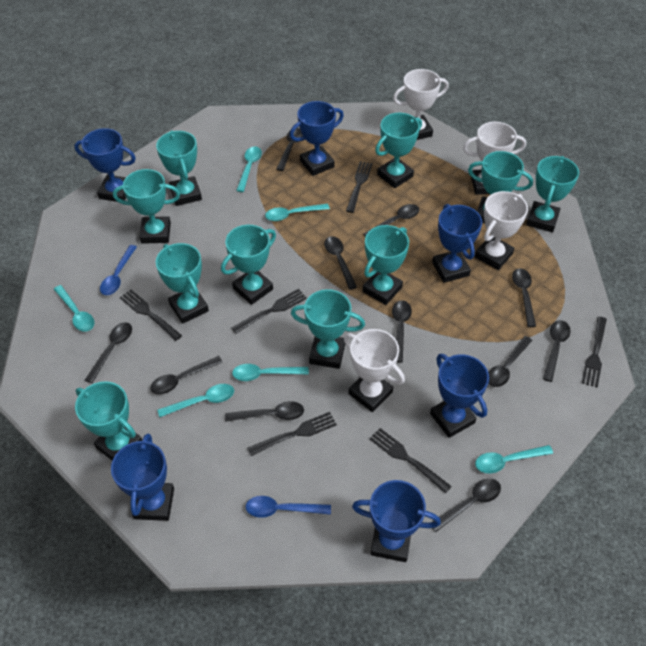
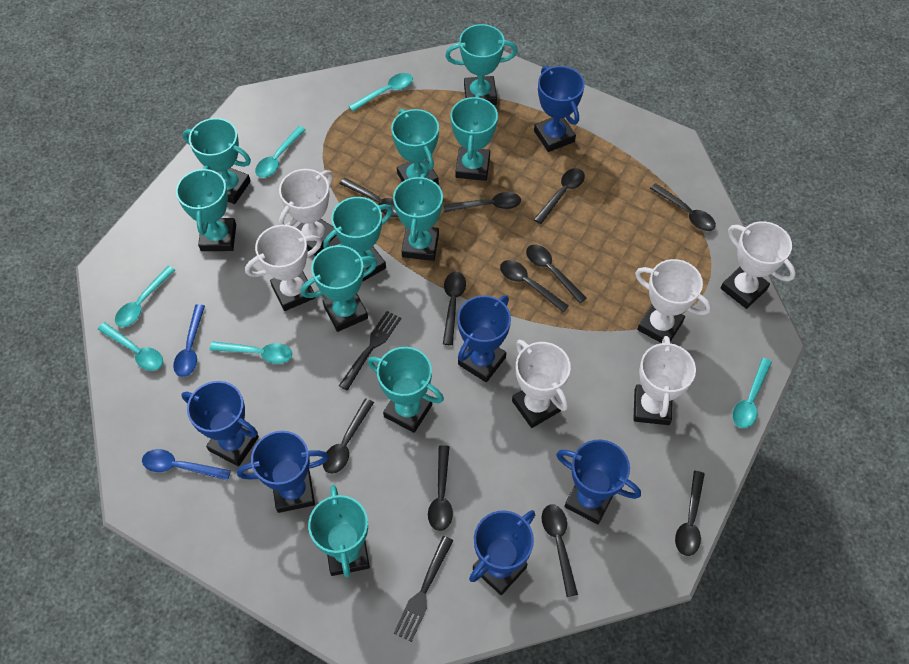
black fork: 6 -> 2
white trophy: 4 -> 6

